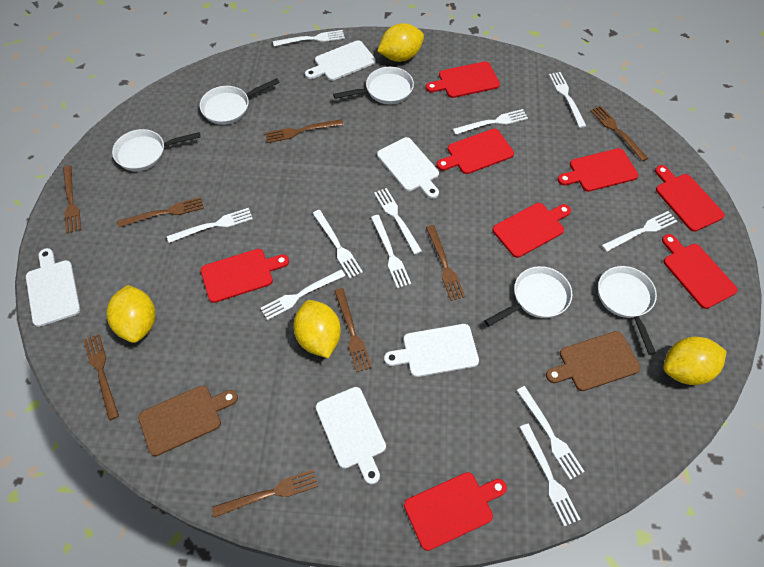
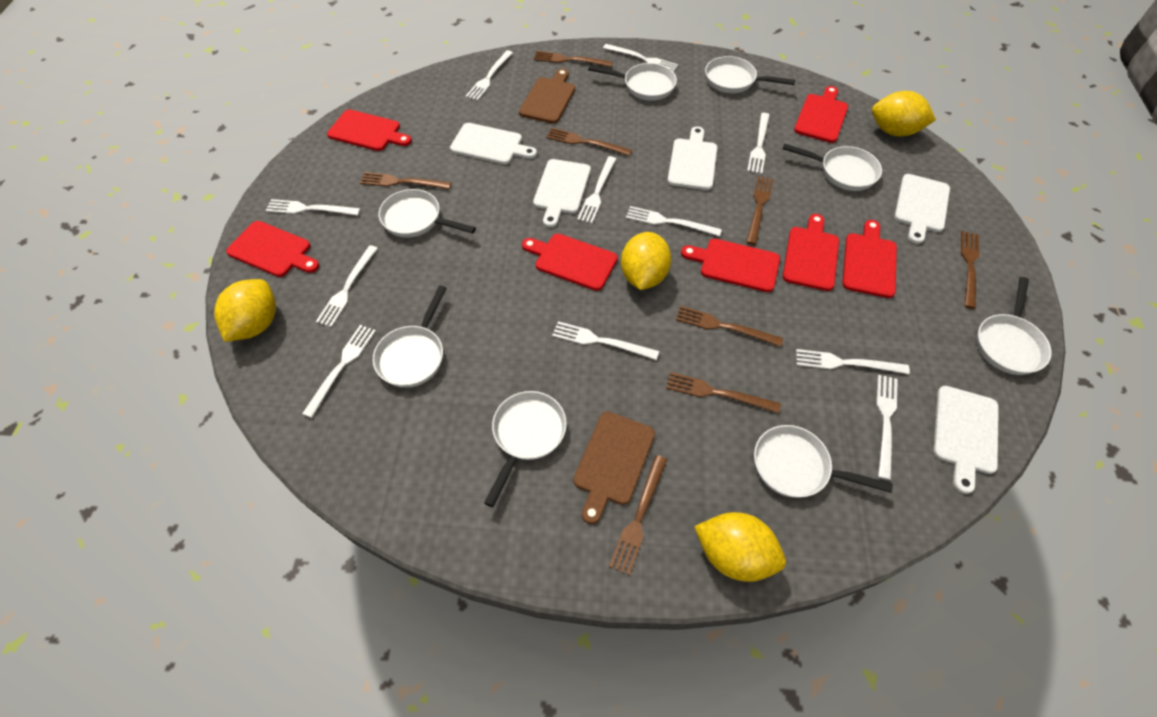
red cutting board: 8 -> 7
white pan: 5 -> 8

